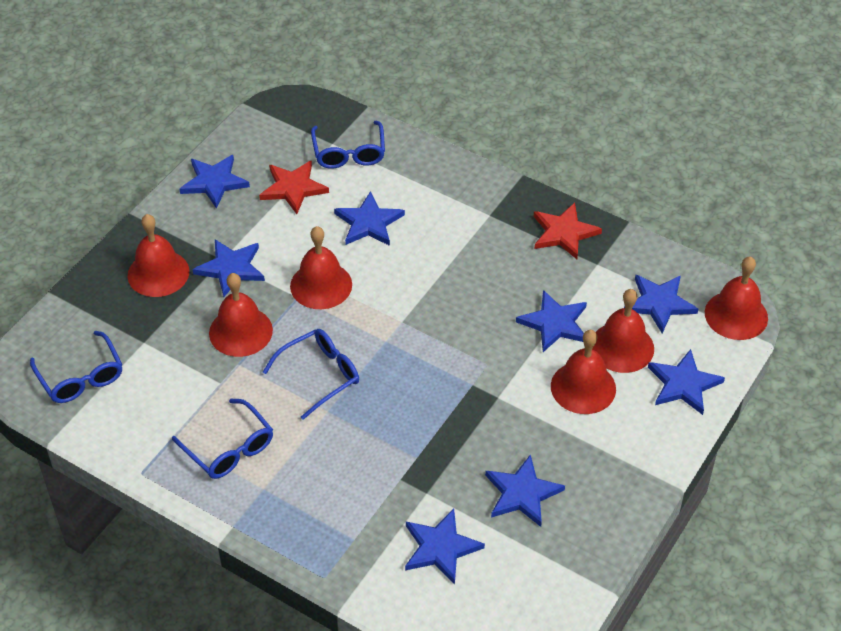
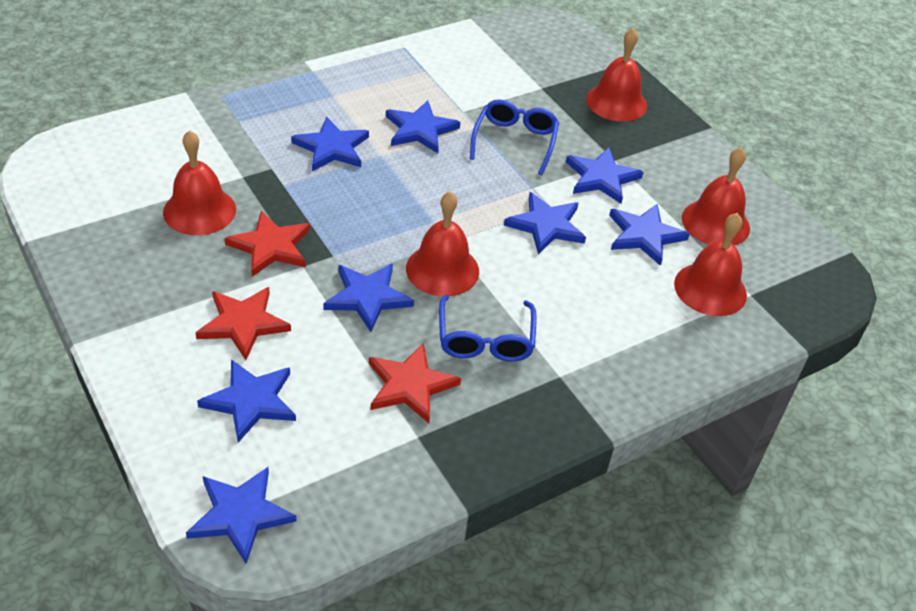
blue glasses: 4 -> 2
red bell: 6 -> 5
red star: 2 -> 3

